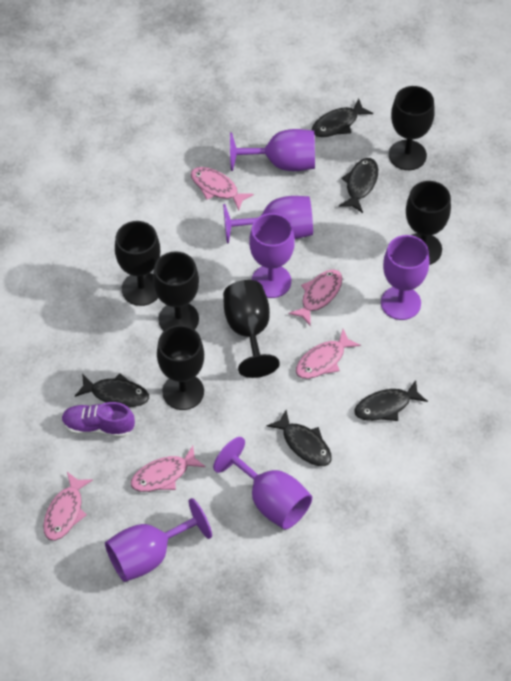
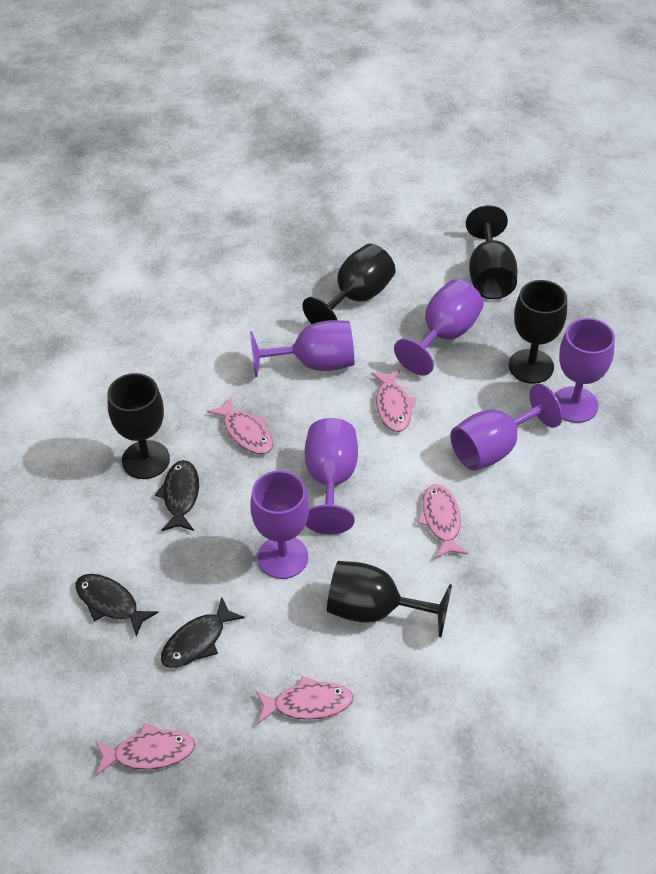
black fish: 5 -> 3
black goblet: 6 -> 5
purple shoe: 1 -> 0

